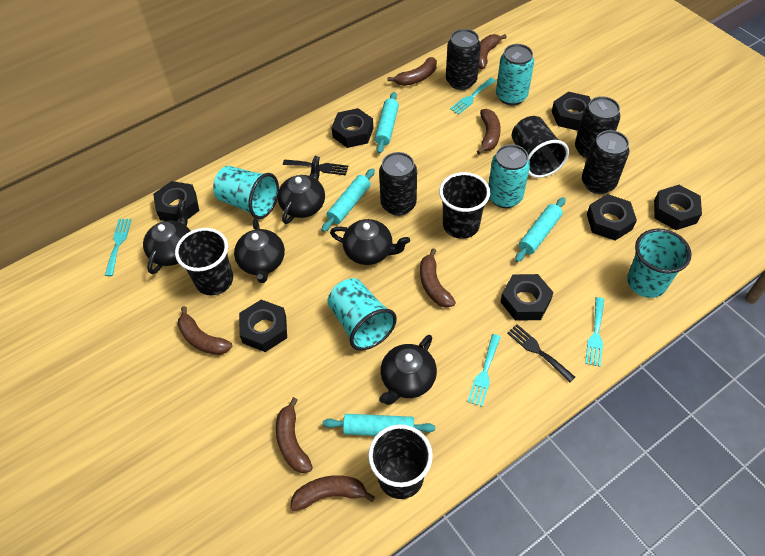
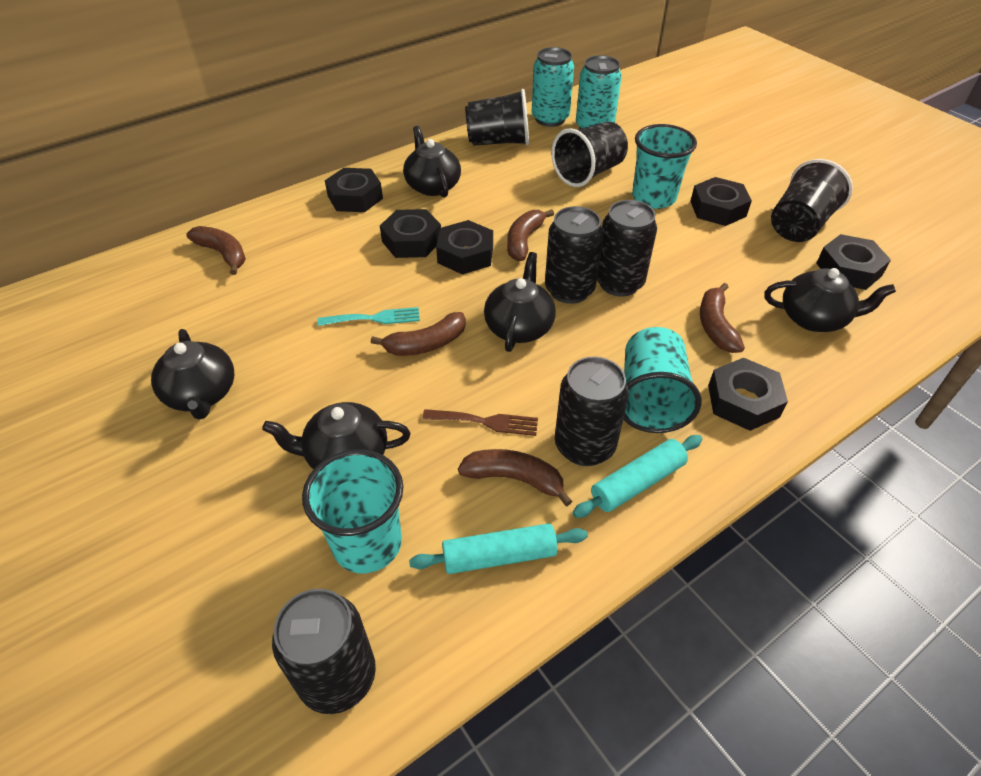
black cup: 4 -> 3
black fork: 2 -> 0
black nut: 7 -> 6
brown banana: 7 -> 5
brown fork: 0 -> 1
turquoise fork: 4 -> 1
turquoise rolling pin: 4 -> 2

